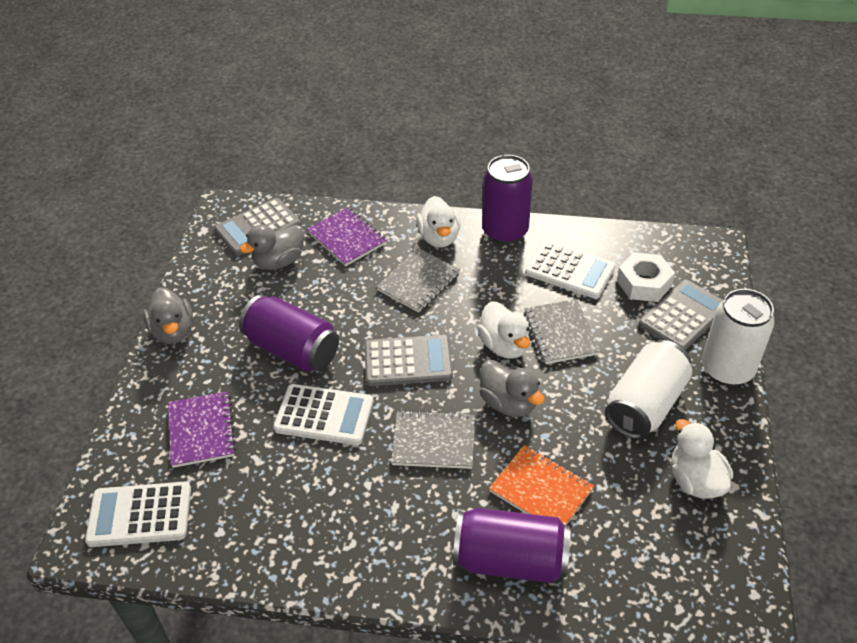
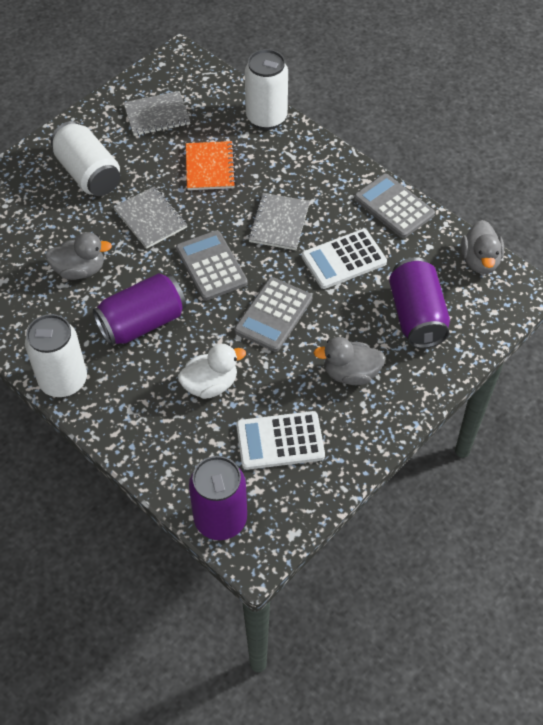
purple notebook: 2 -> 0
white calculator: 3 -> 2
white can: 2 -> 3
white duck: 3 -> 1
white nut: 1 -> 0

